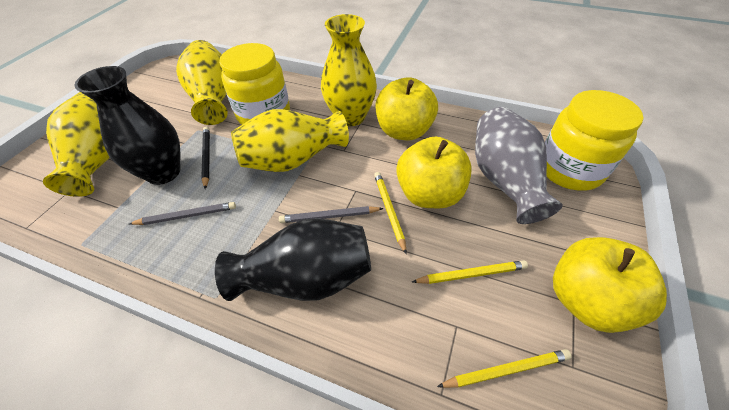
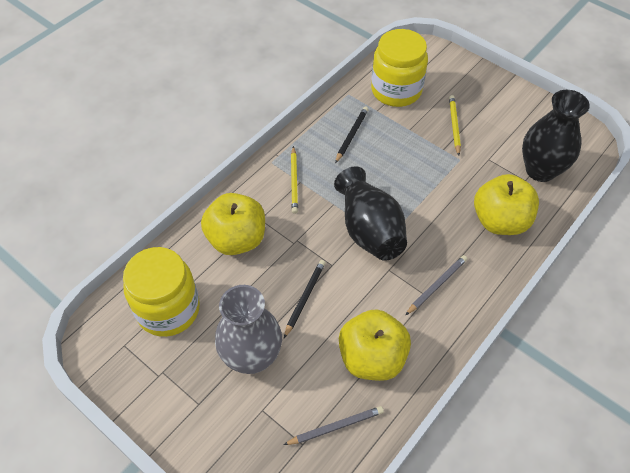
black pencil: 1 -> 2
yellow pencil: 3 -> 2
yellow vase: 4 -> 0

